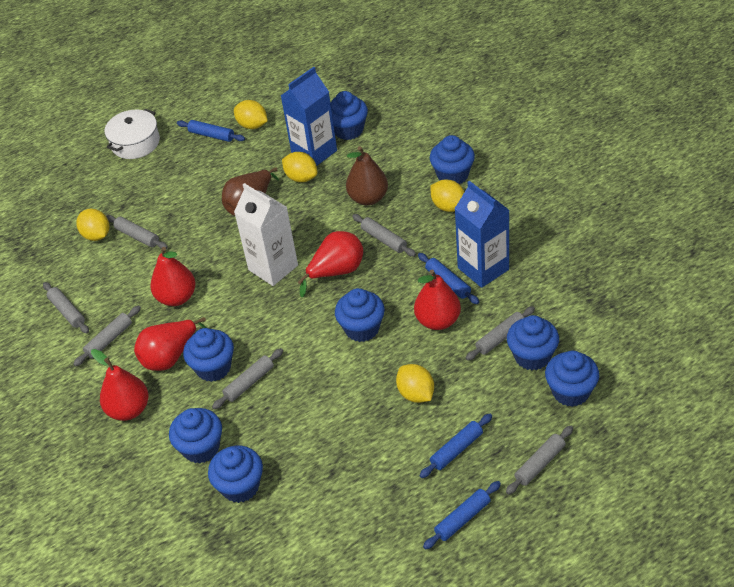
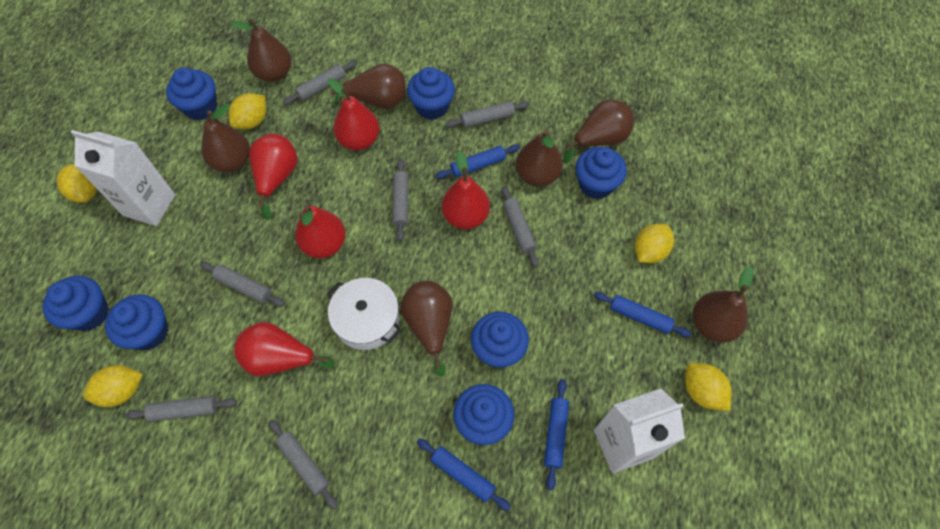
blue carton: 2 -> 0
blue cupcake: 8 -> 7
brown pear: 2 -> 7
white carton: 1 -> 2

